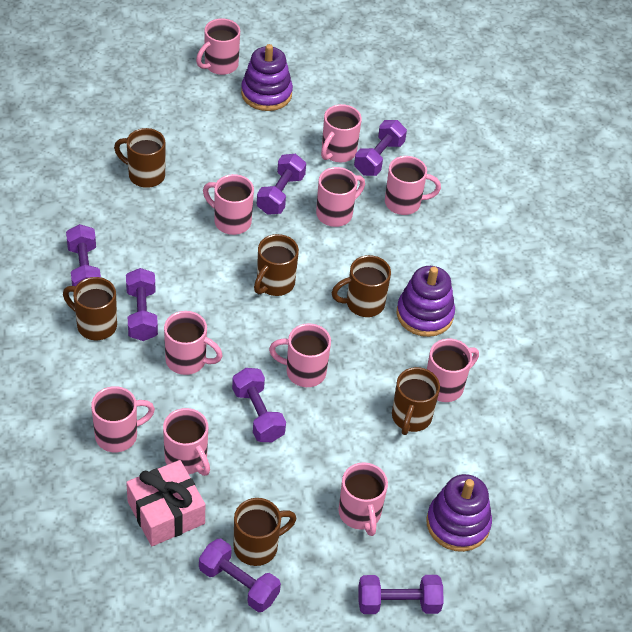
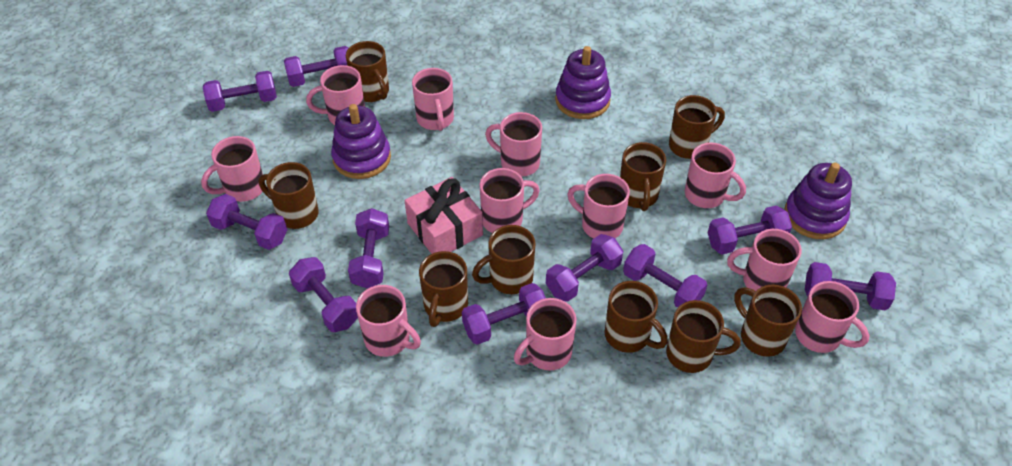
brown mug: 6 -> 9
purple dumbbell: 7 -> 10

